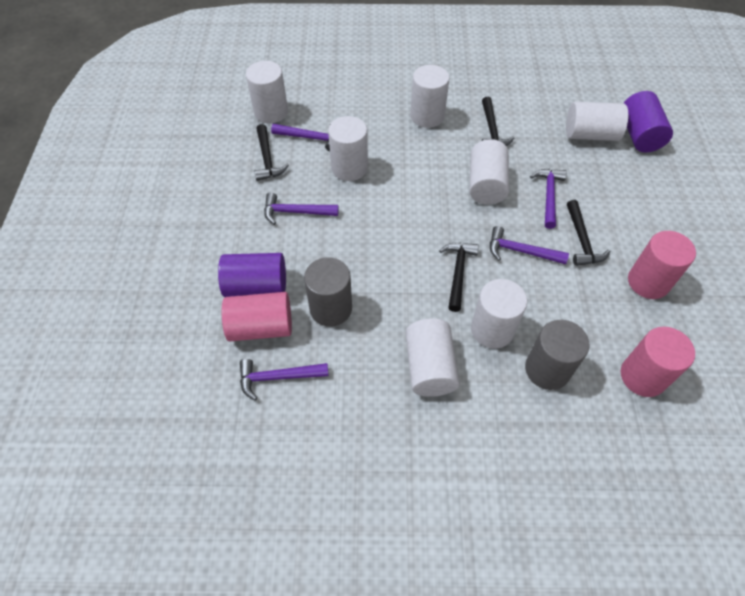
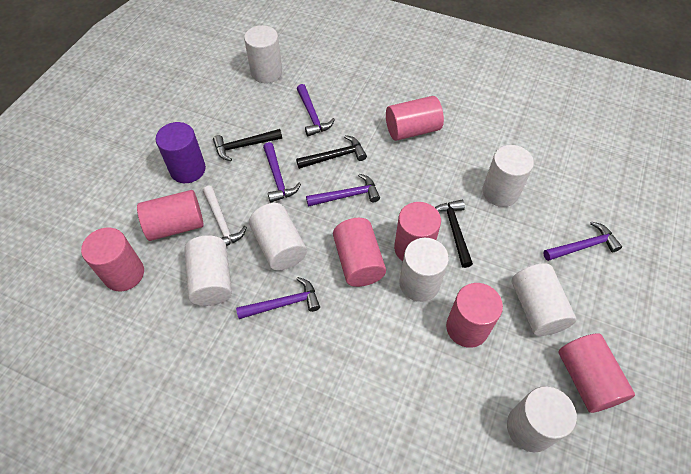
black hammer: 4 -> 3
grey cylinder: 2 -> 0
pink cylinder: 3 -> 7
purple cylinder: 2 -> 1
white hammer: 0 -> 1

